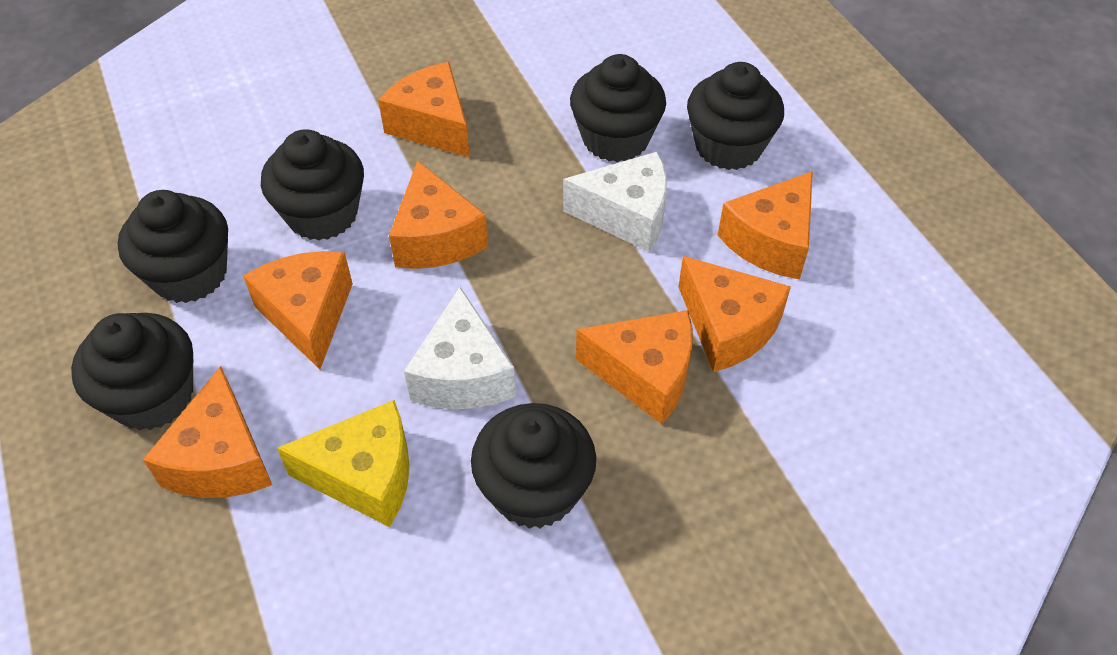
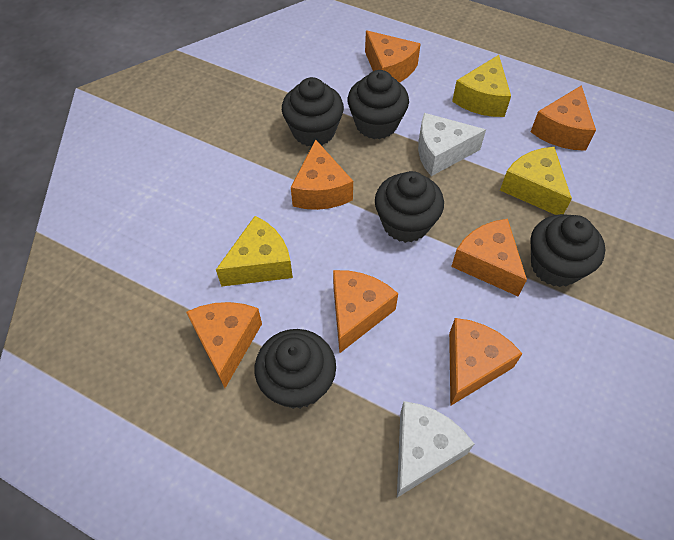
black cupcake: 6 -> 5
yellow cheese: 1 -> 3

